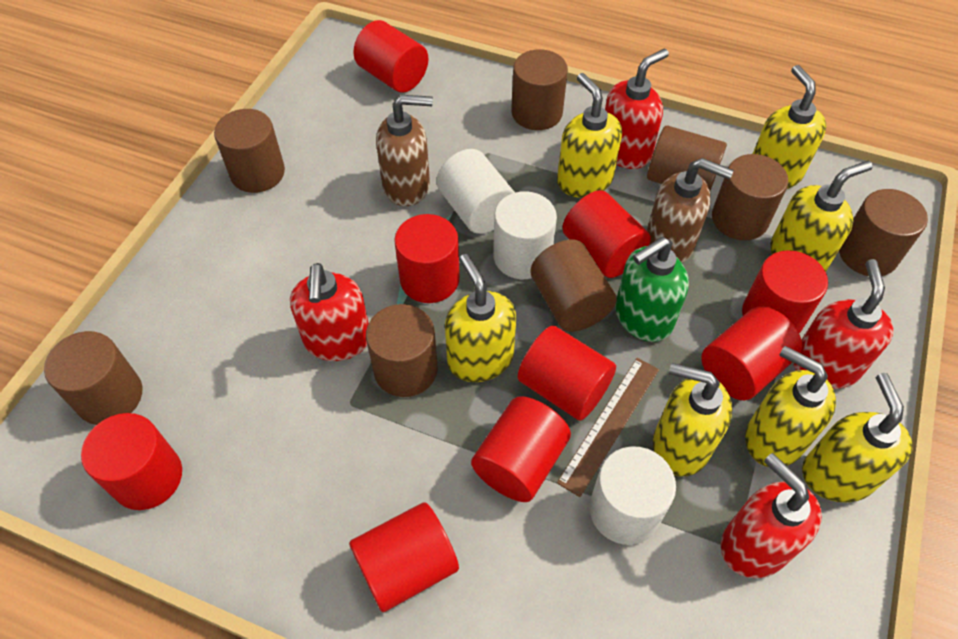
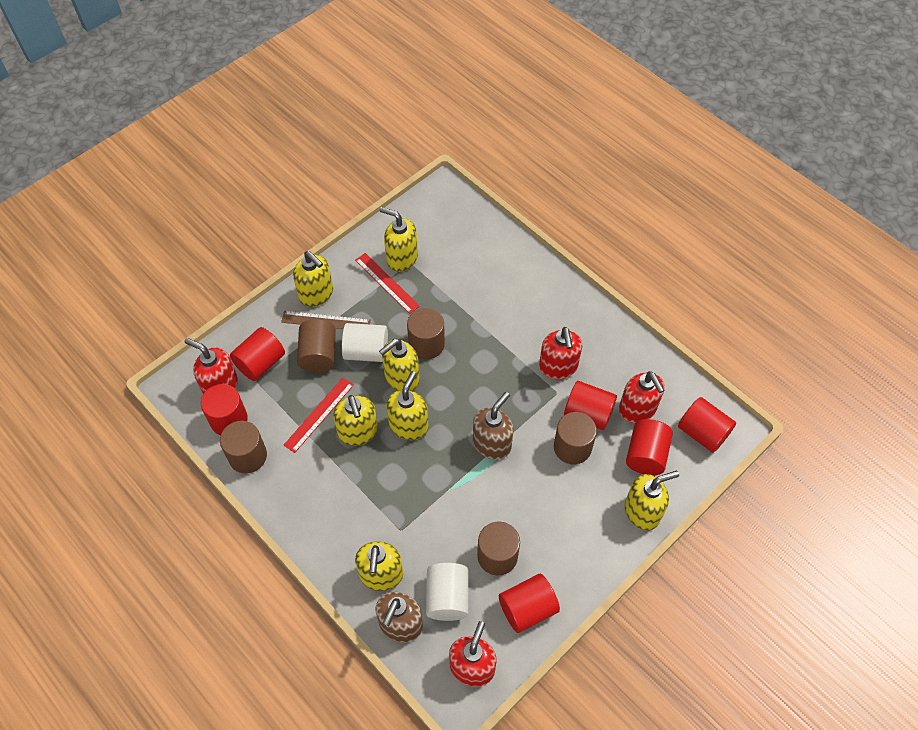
brown cylinder: 8 -> 5
green soap dispenser: 1 -> 0
red cylinder: 9 -> 6
red ruler: 0 -> 2
white cylinder: 3 -> 2

